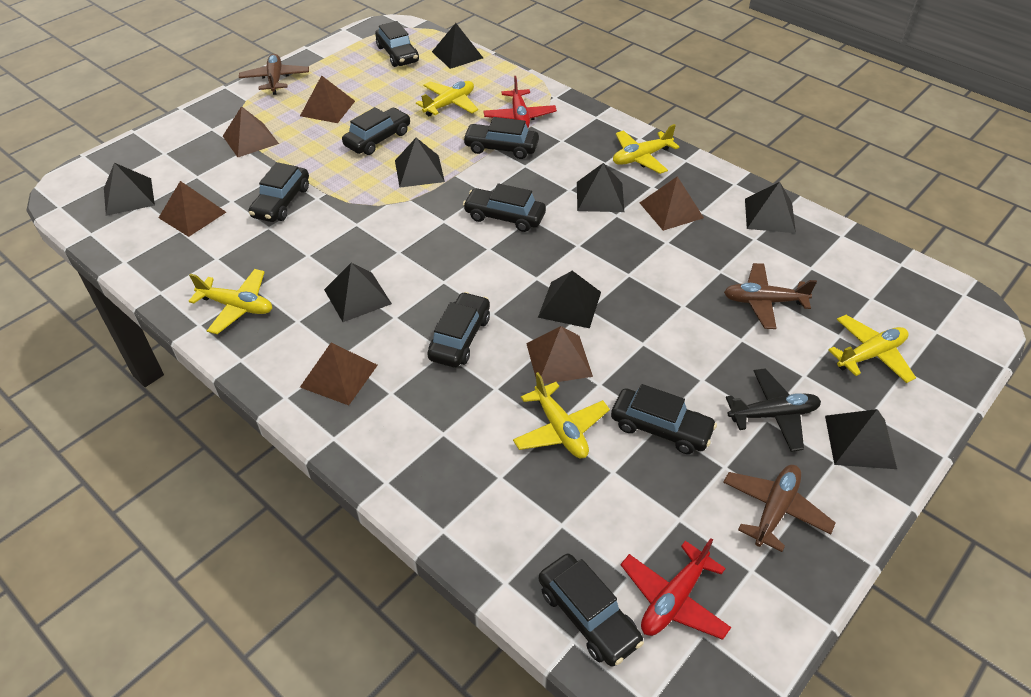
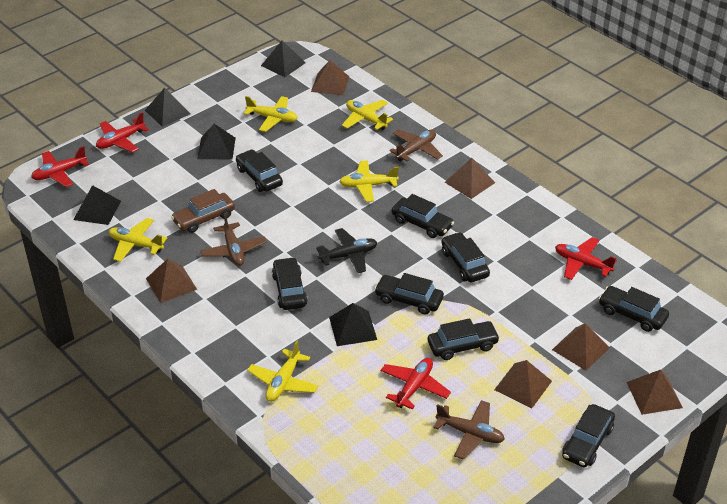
black pyramid: 8 -> 5
brown car: 0 -> 1
red plane: 2 -> 4

